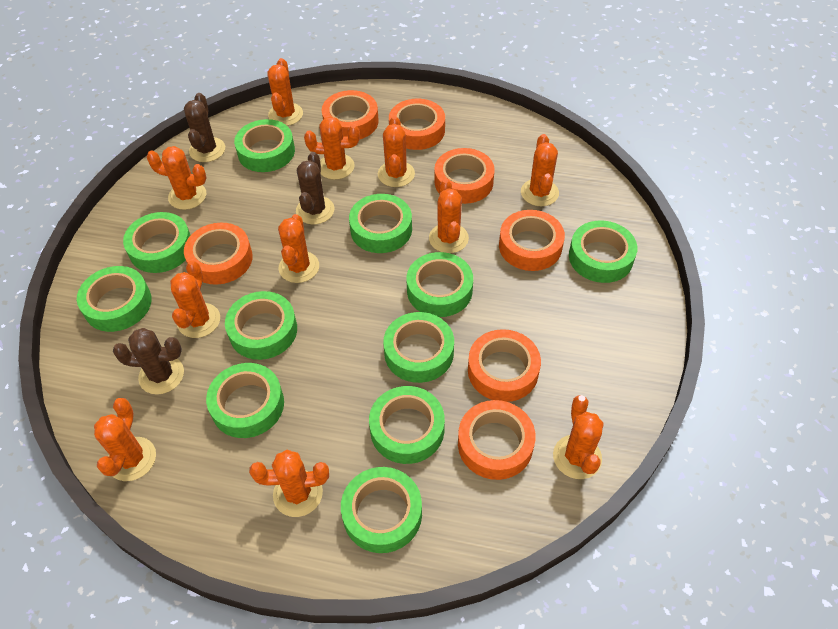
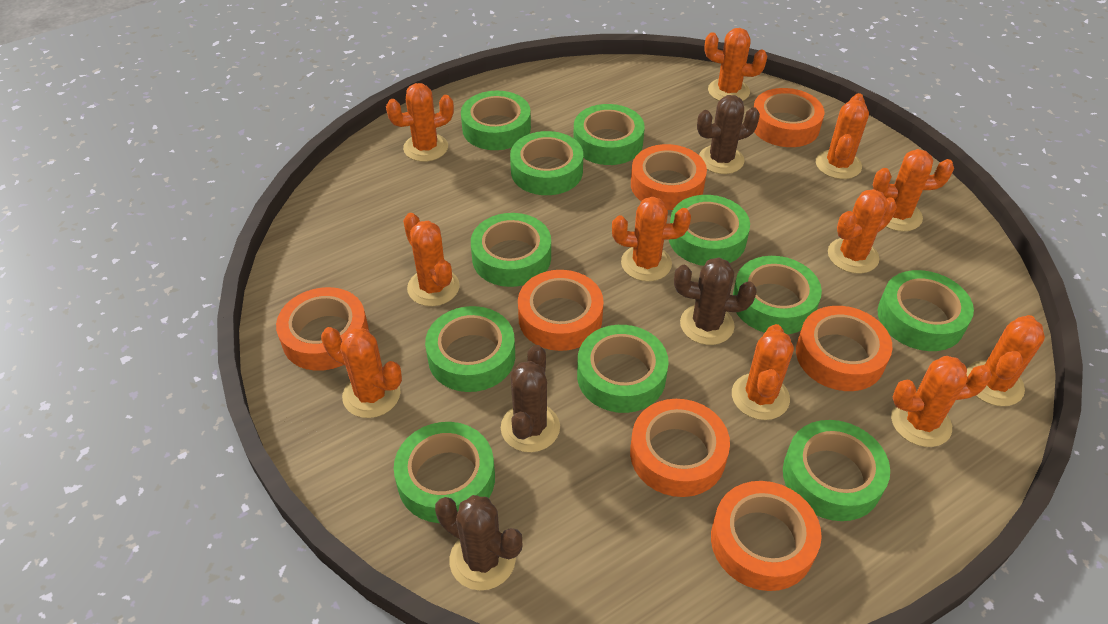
brown cactus: 3 -> 4

